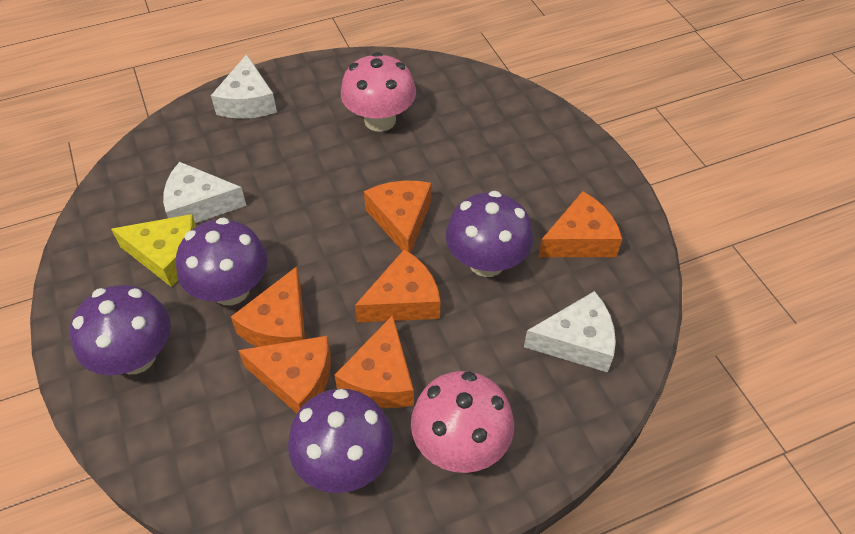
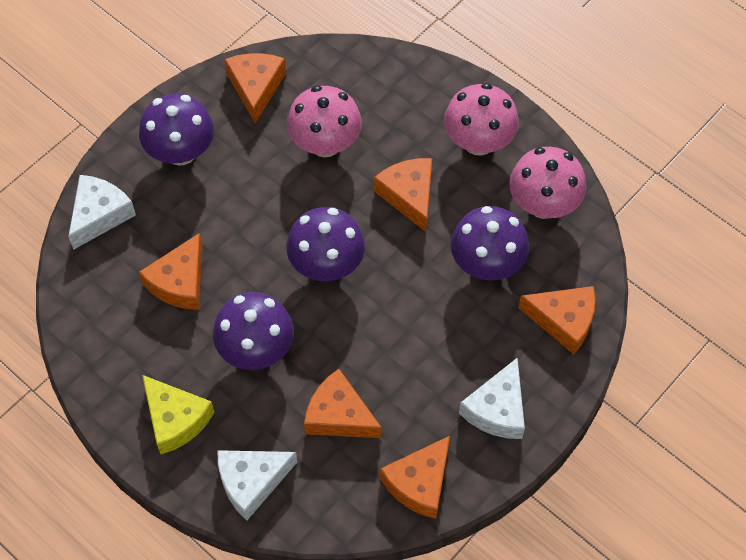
pink mushroom: 2 -> 3

